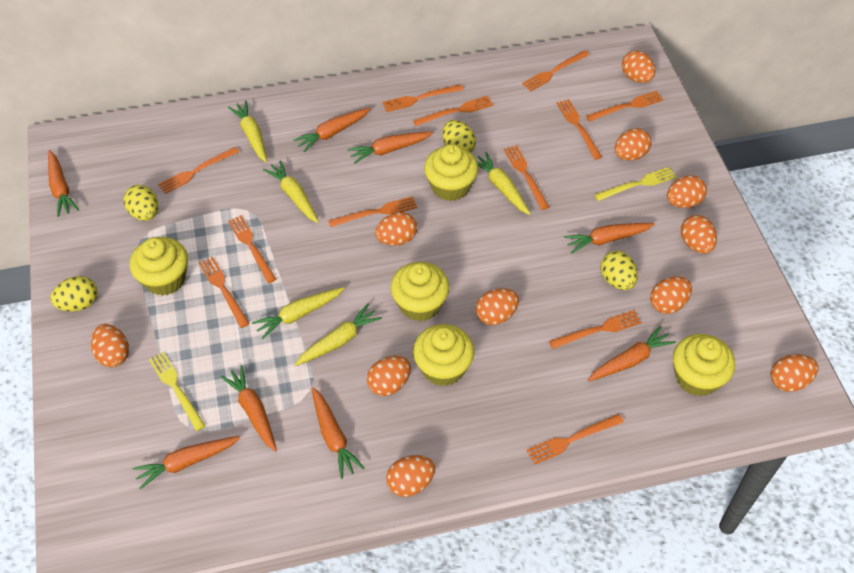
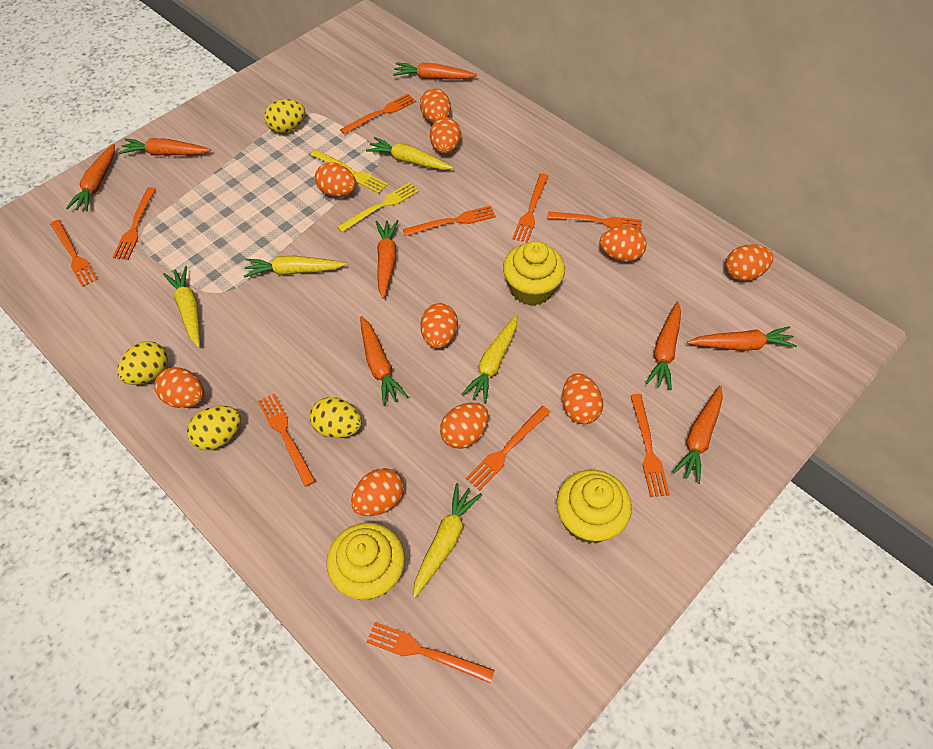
orange egg: 11 -> 10
orange fork: 12 -> 10
yellow cupcake: 5 -> 3

